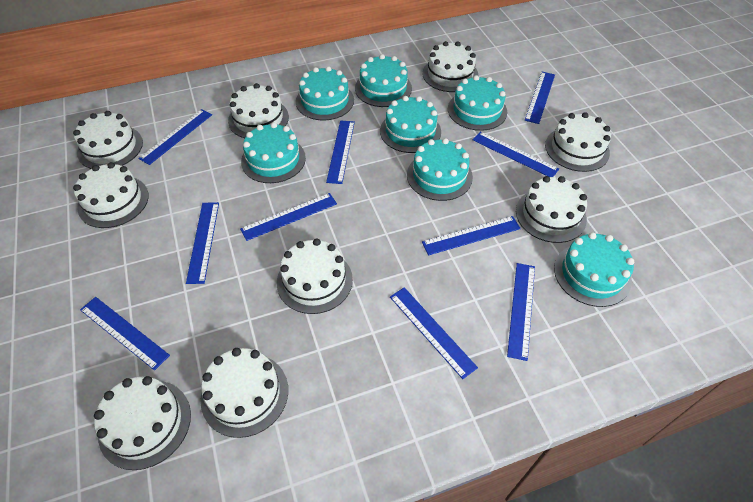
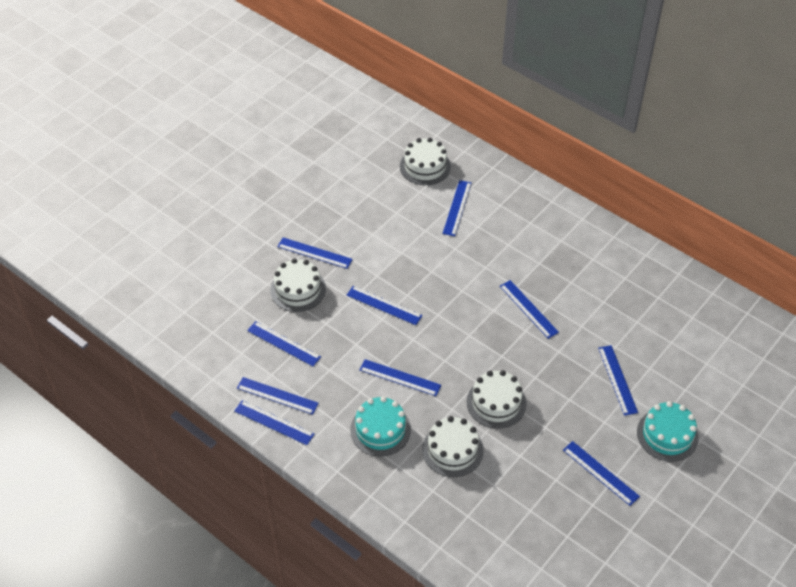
turquoise cake: 7 -> 2
white cake: 9 -> 4

